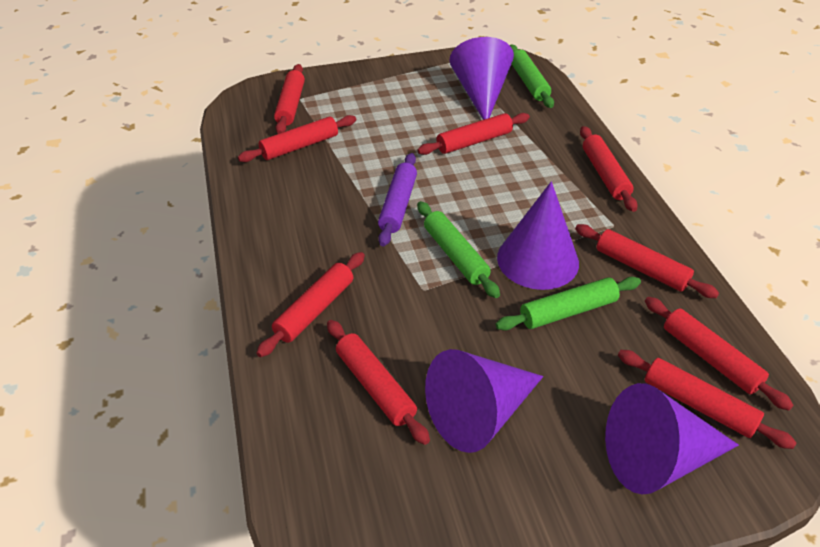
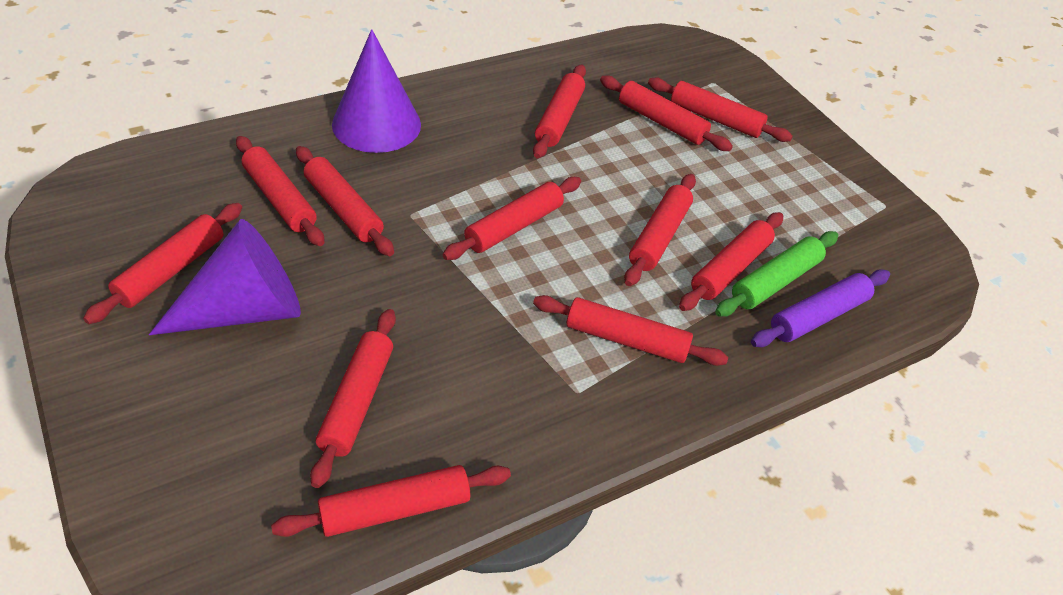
green rolling pin: 3 -> 1
purple cone: 4 -> 2
red rolling pin: 9 -> 12

